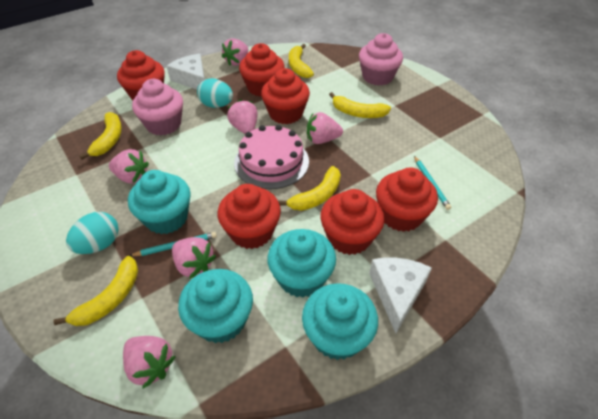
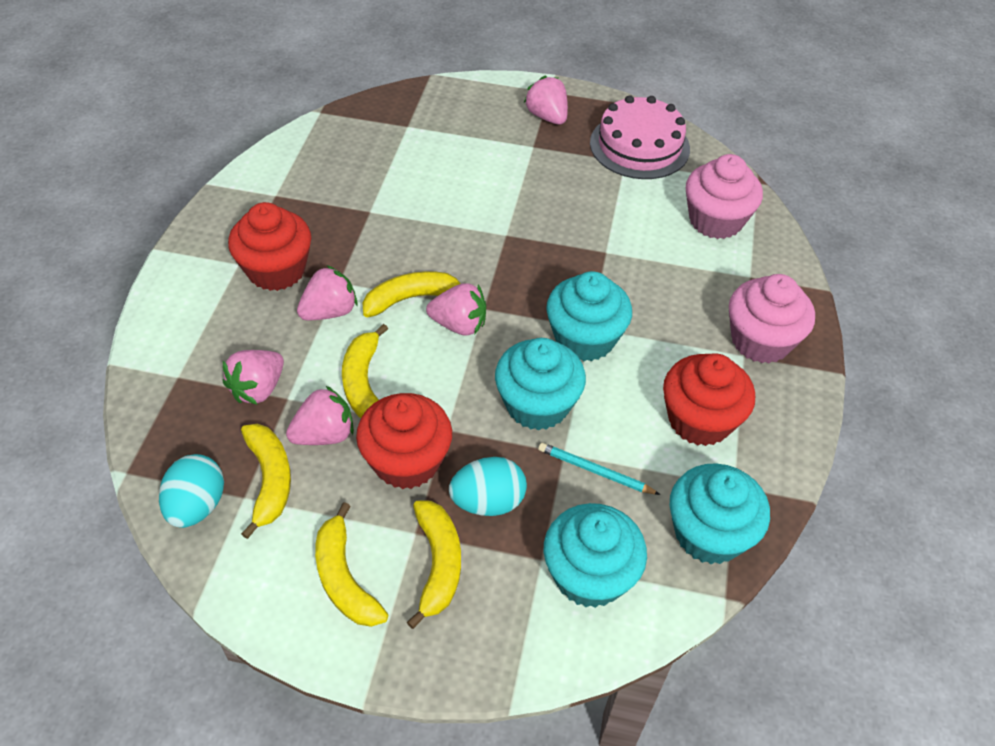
pink strawberry: 6 -> 5
red cupcake: 6 -> 3
turquoise pencil: 2 -> 1
white cheese: 2 -> 0

